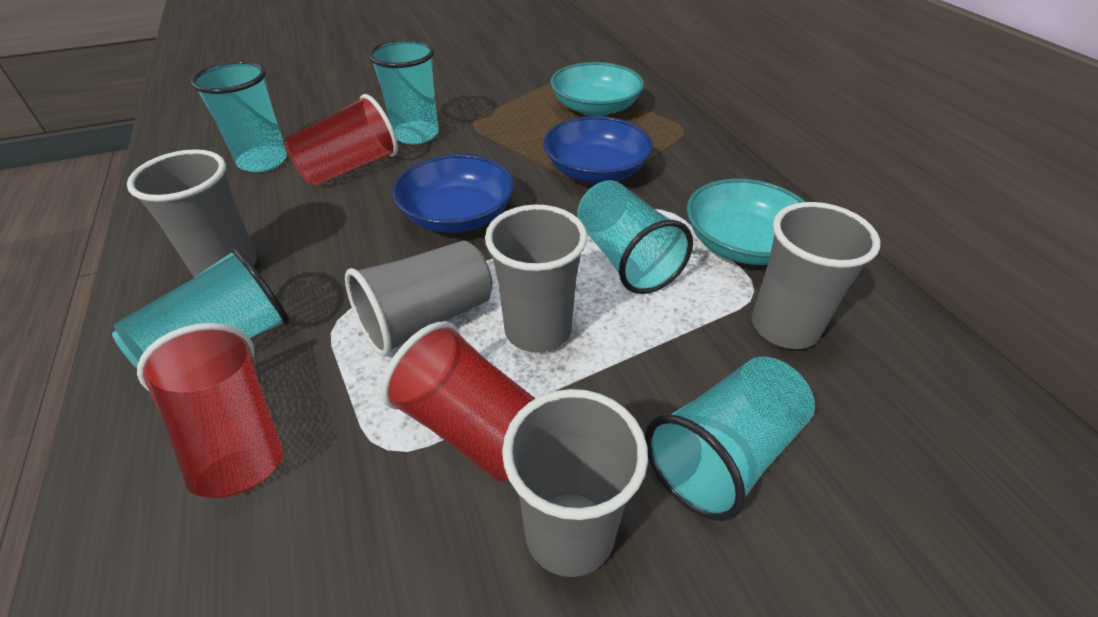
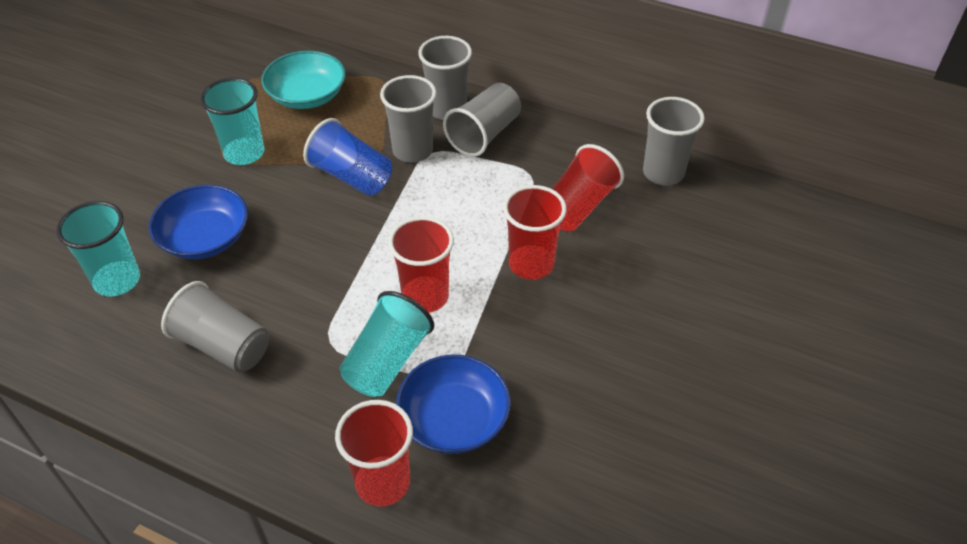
blue cup: 0 -> 1
red cup: 3 -> 4
turquoise bowl: 2 -> 1
turquoise cup: 5 -> 3

